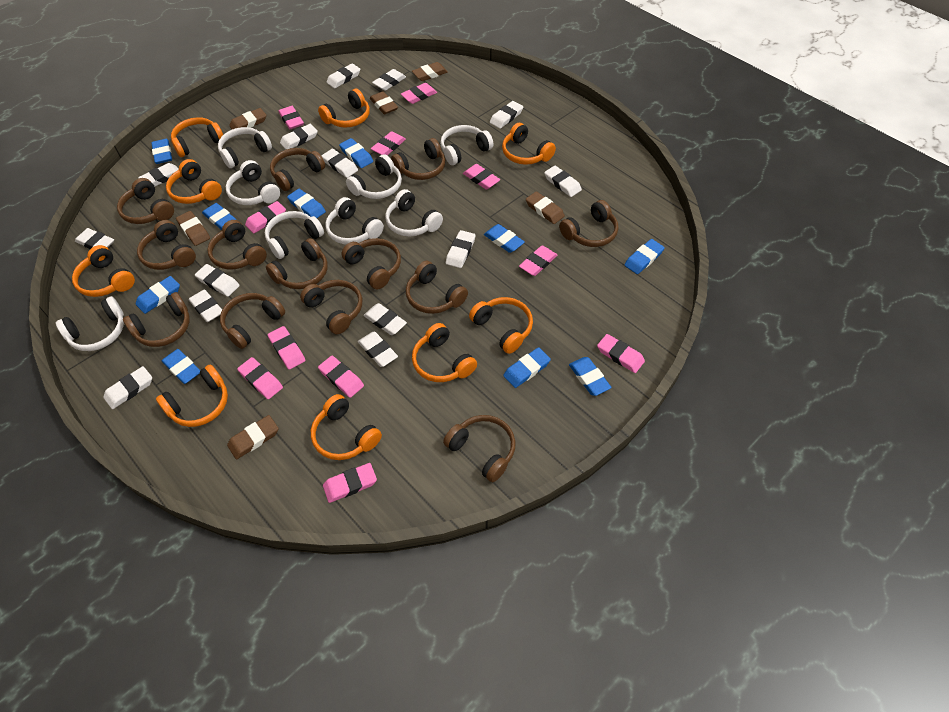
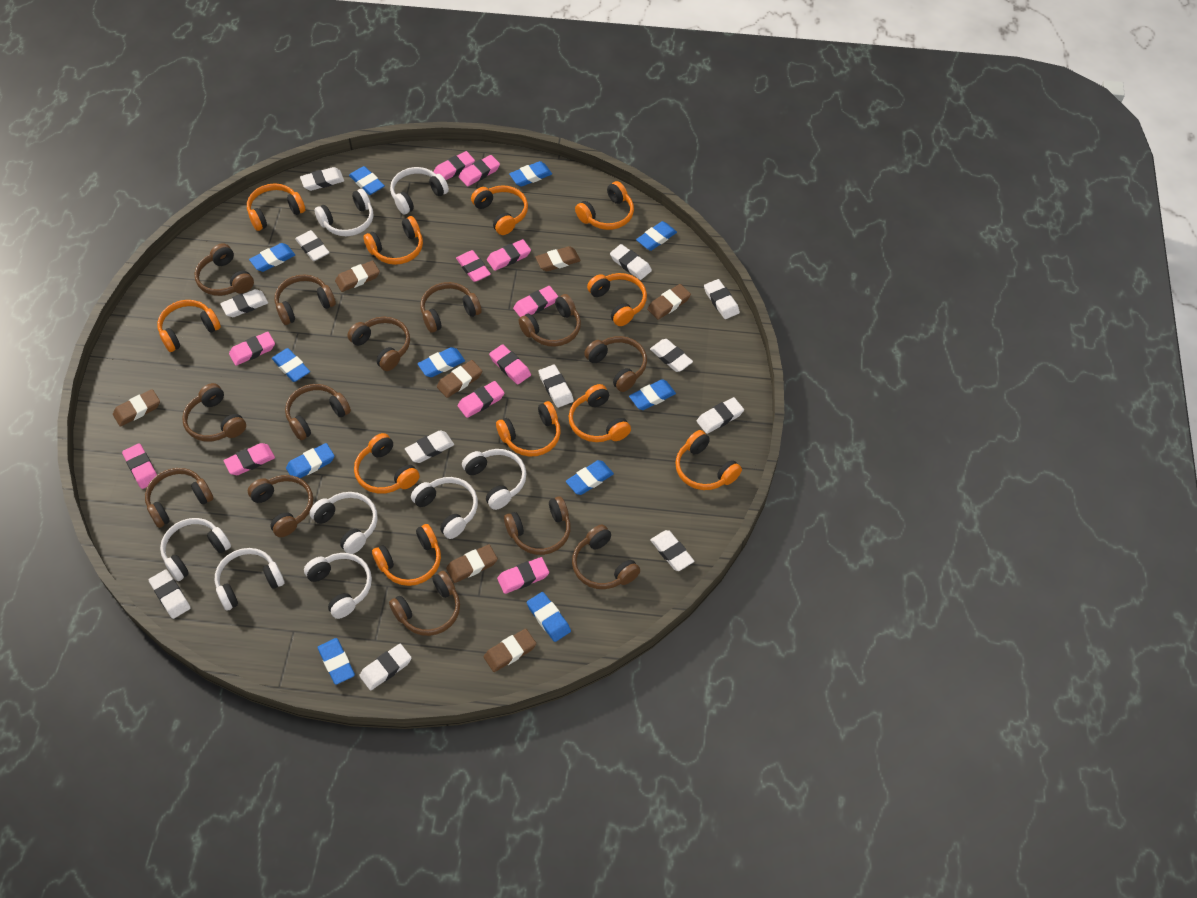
blue eraser: 10 -> 11
brown eraser: 6 -> 7
orange headphones: 9 -> 11
white eraser: 14 -> 12

